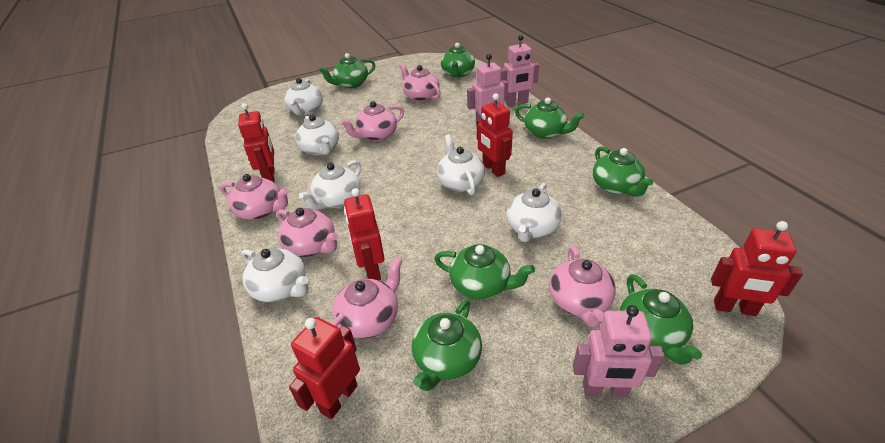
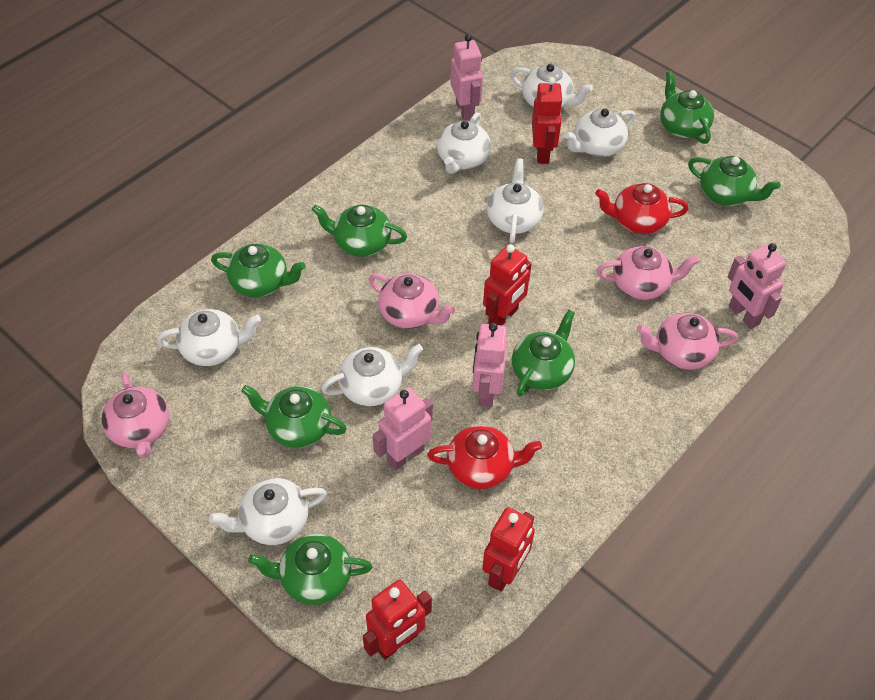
pink robot: 3 -> 4
pink teapot: 6 -> 4
red robot: 5 -> 4
red teapot: 0 -> 2
white teapot: 6 -> 7

